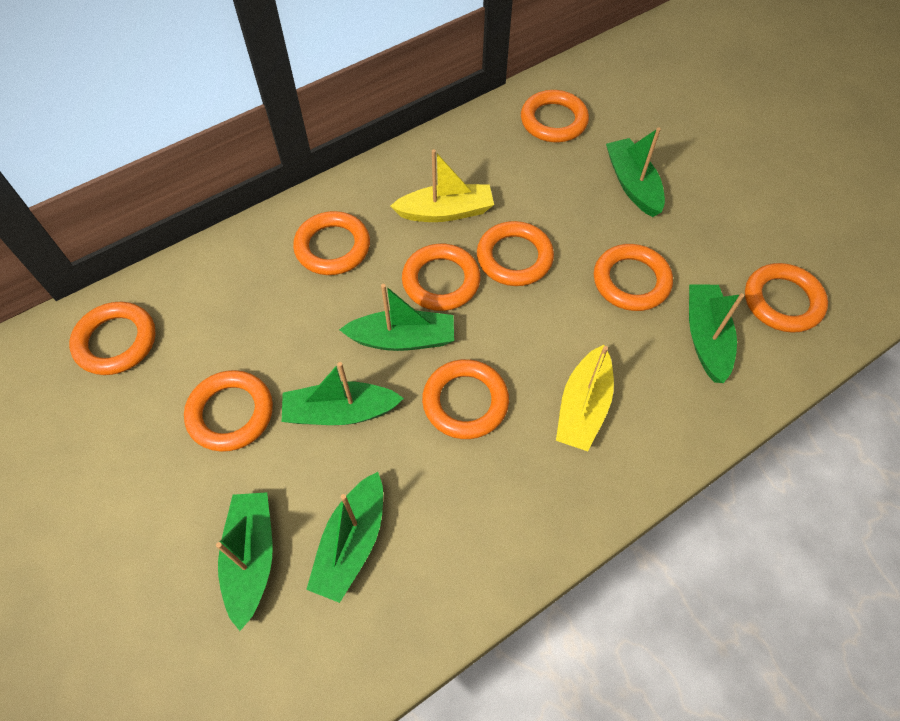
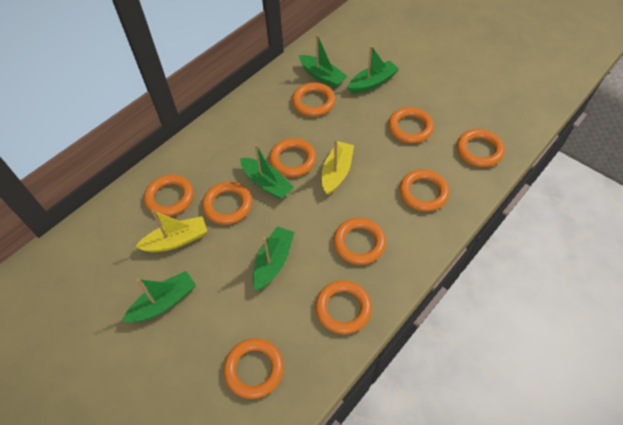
green boat: 6 -> 5
orange ring: 9 -> 10

